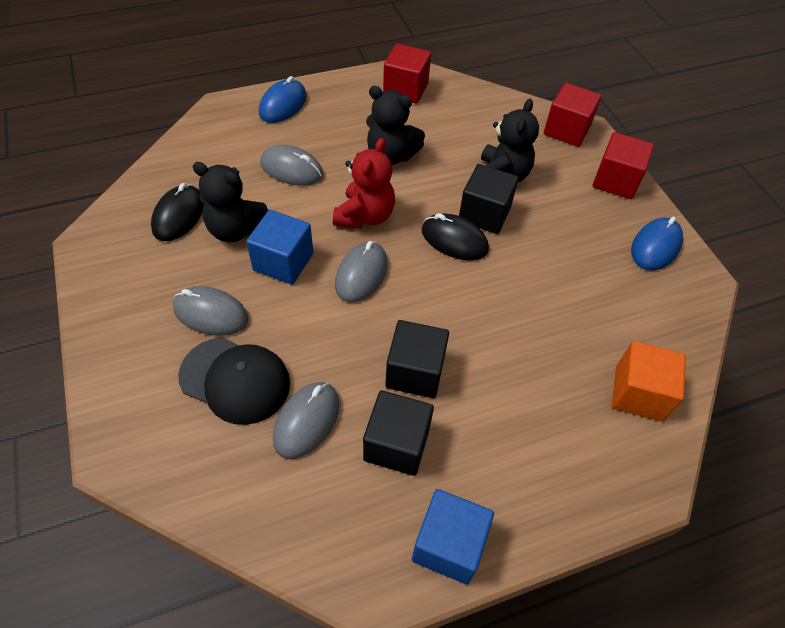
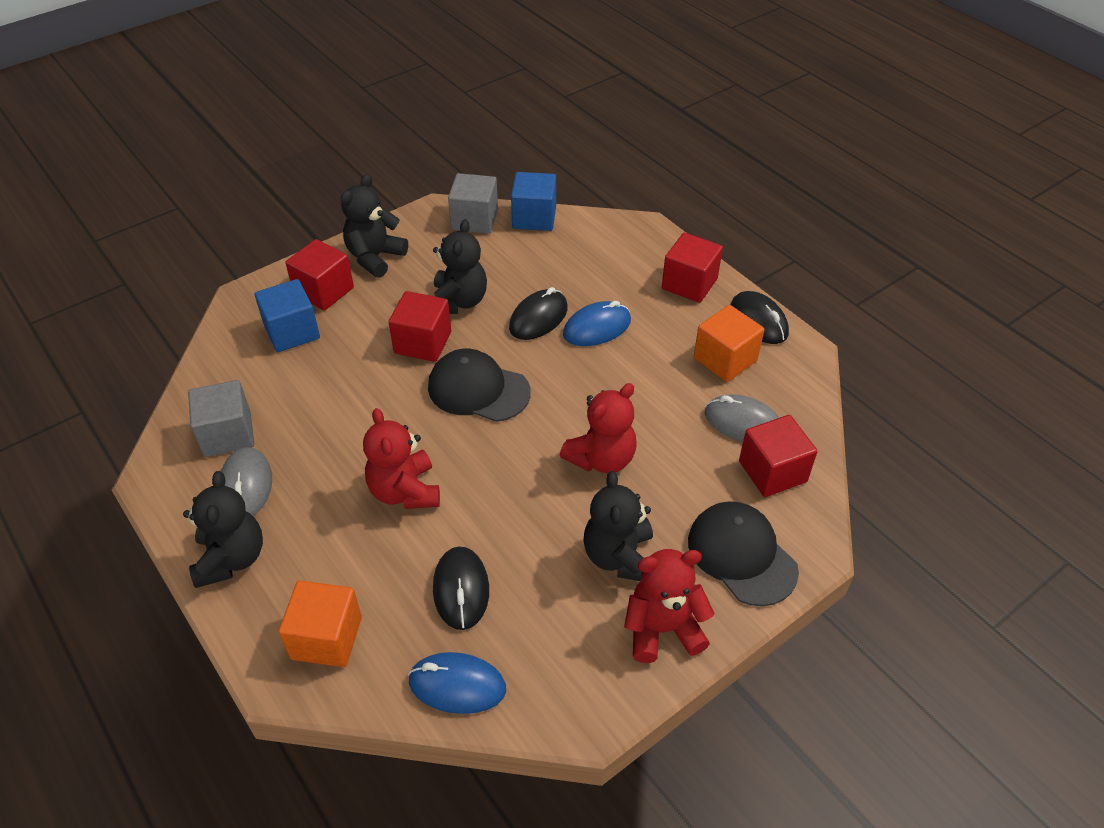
black cap: 1 -> 2
black cube: 3 -> 0
black mouse: 2 -> 3
black teddy bear: 3 -> 4
grey cube: 0 -> 2
grey mouse: 4 -> 2
orange cube: 1 -> 2
red cube: 3 -> 4
red teddy bear: 1 -> 3

